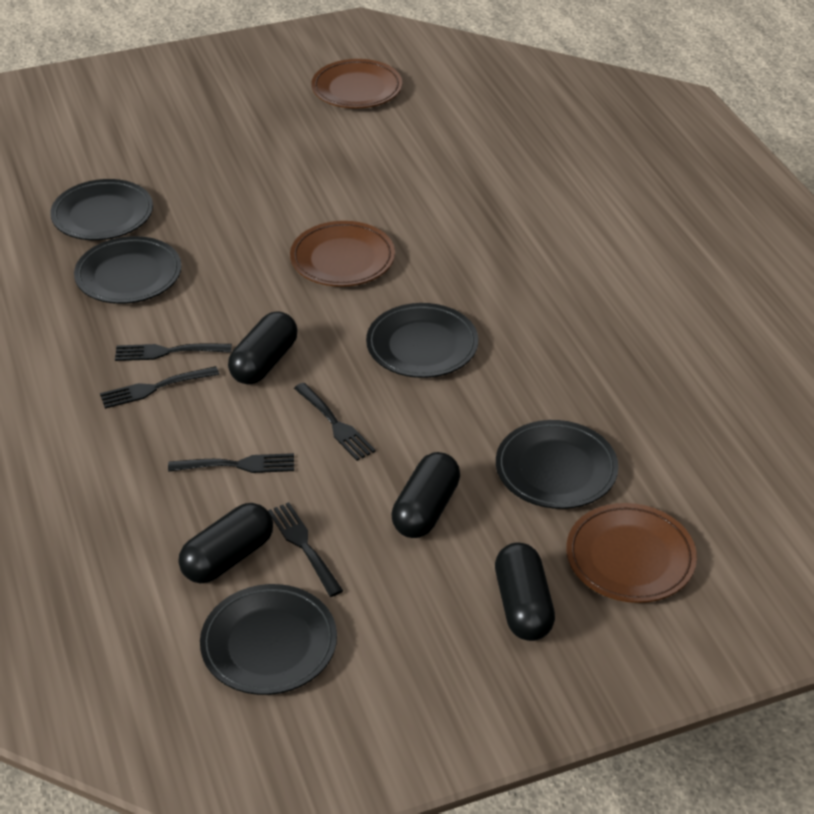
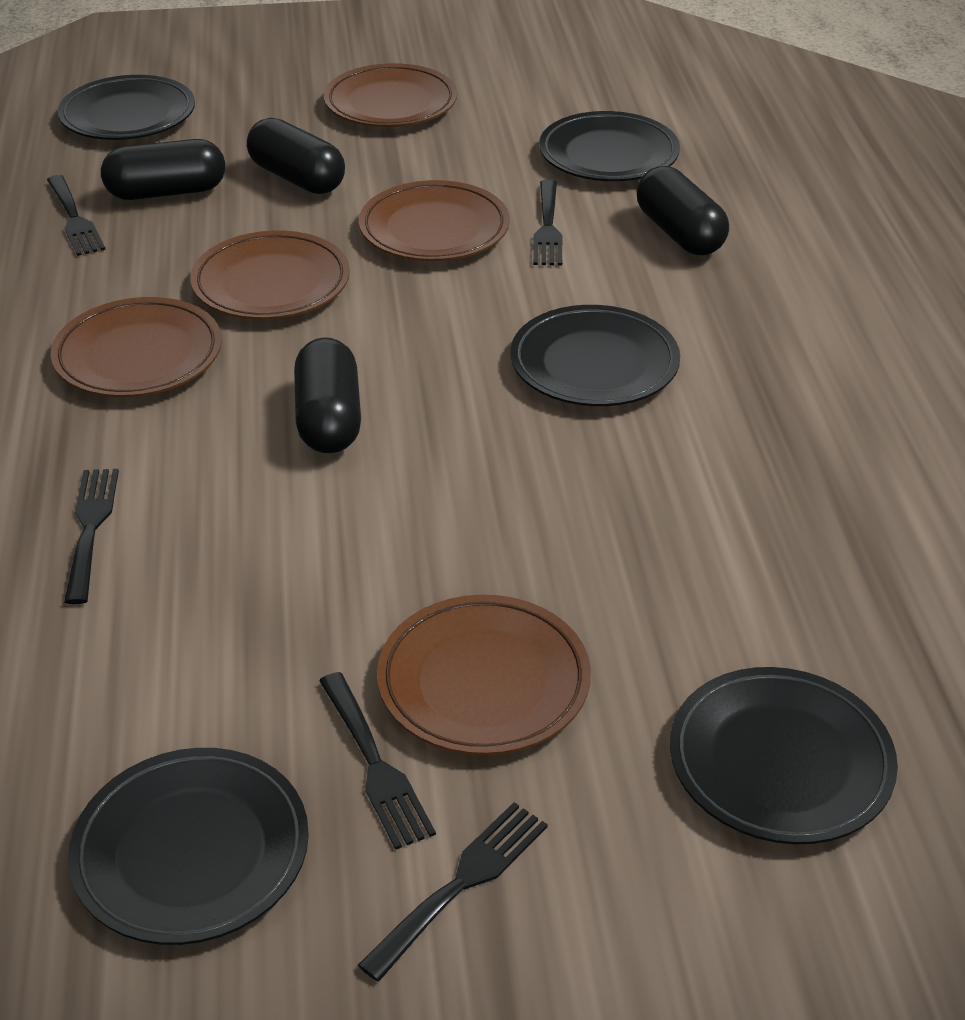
brown plate: 3 -> 5

